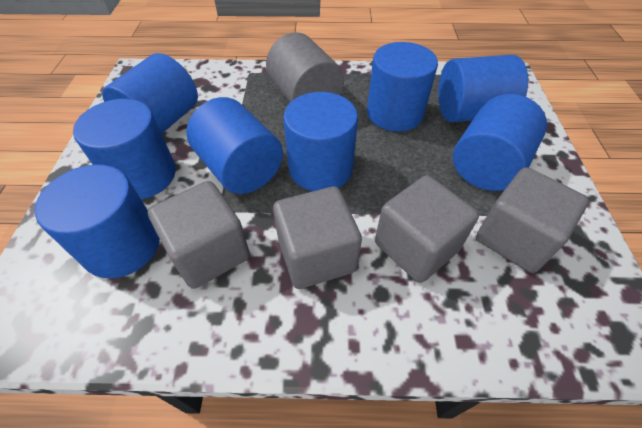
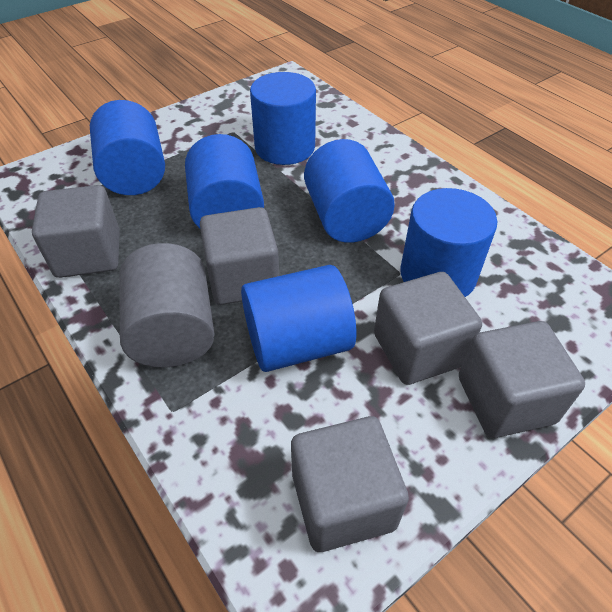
blue cylinder: 8 -> 6
grey cube: 4 -> 5

